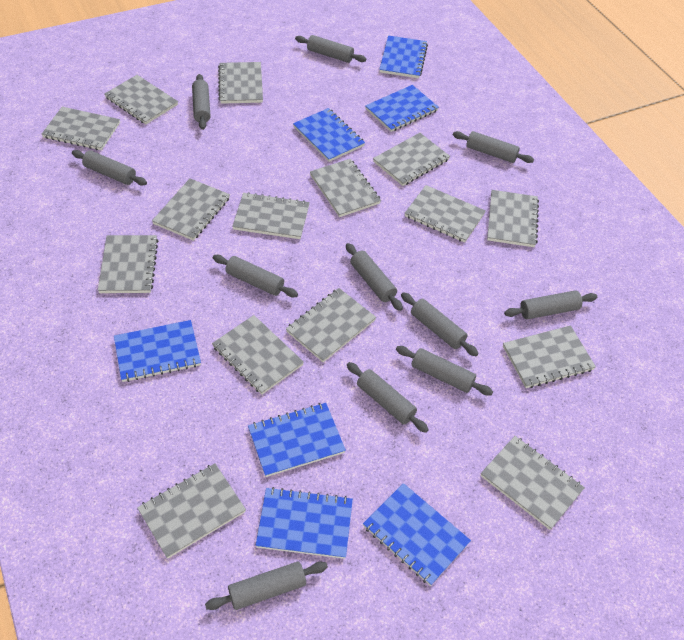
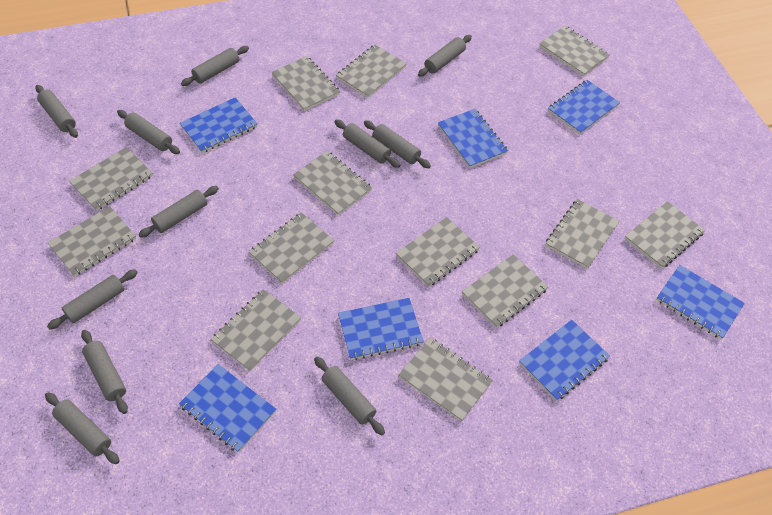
grey notebook: 15 -> 13

